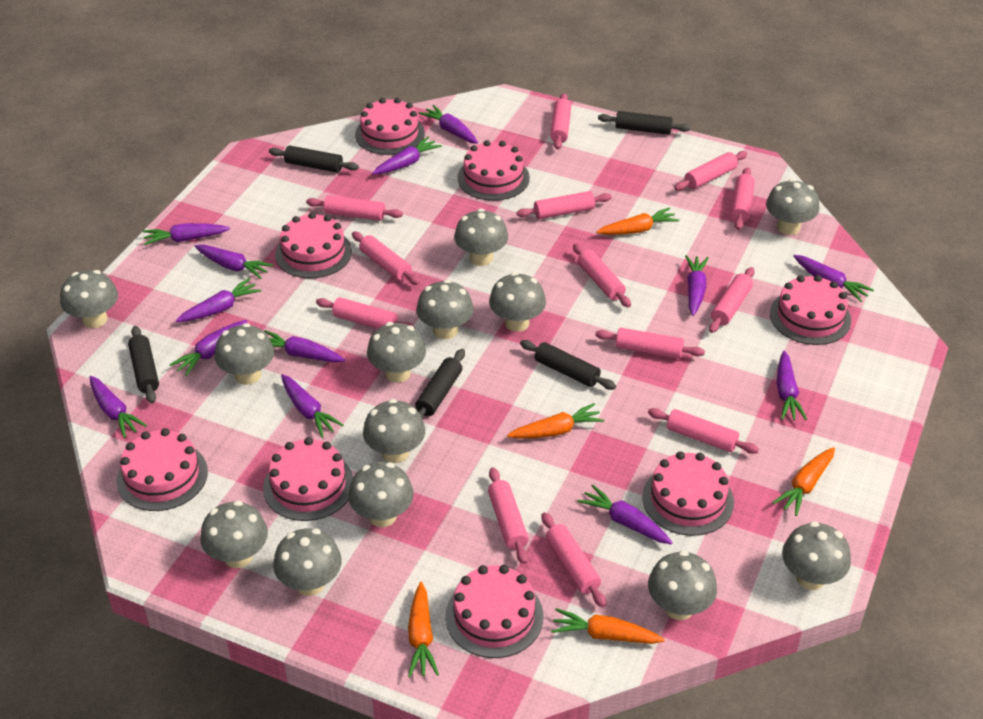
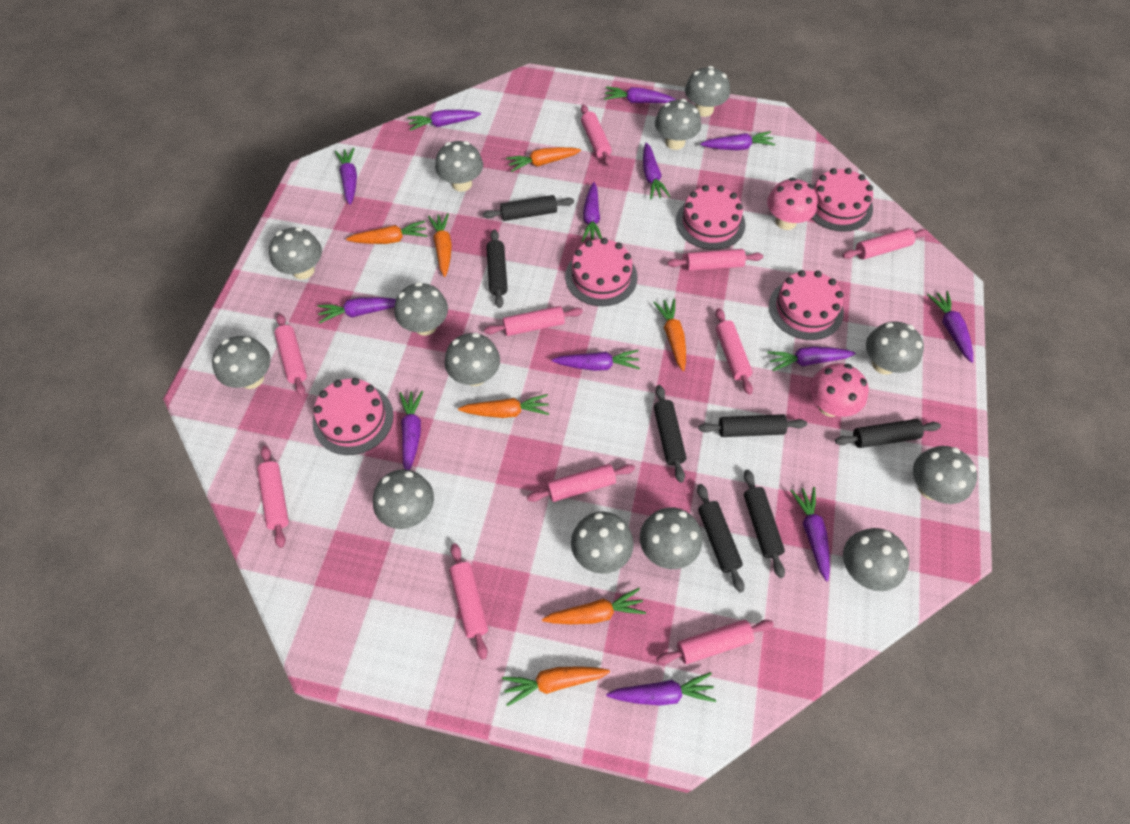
black rolling pin: 5 -> 7
orange carrot: 5 -> 7
pink cake: 8 -> 5
pink mushroom: 0 -> 2
pink rolling pin: 13 -> 10

